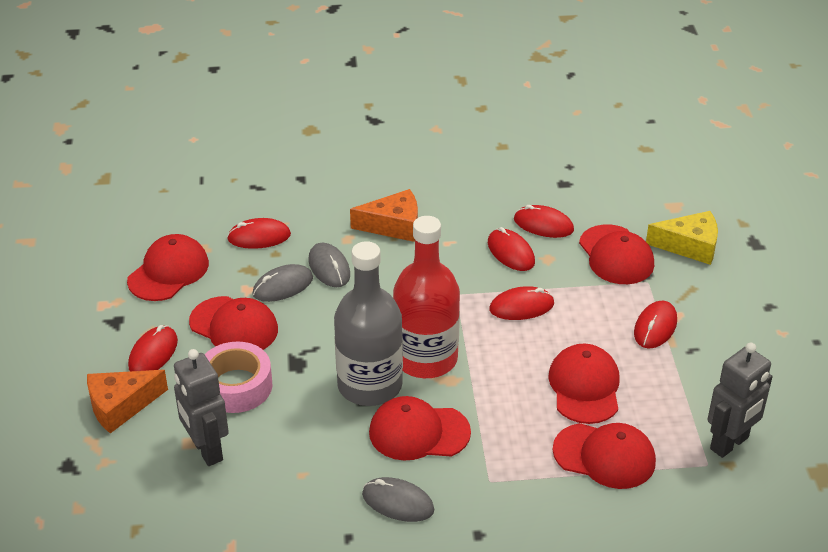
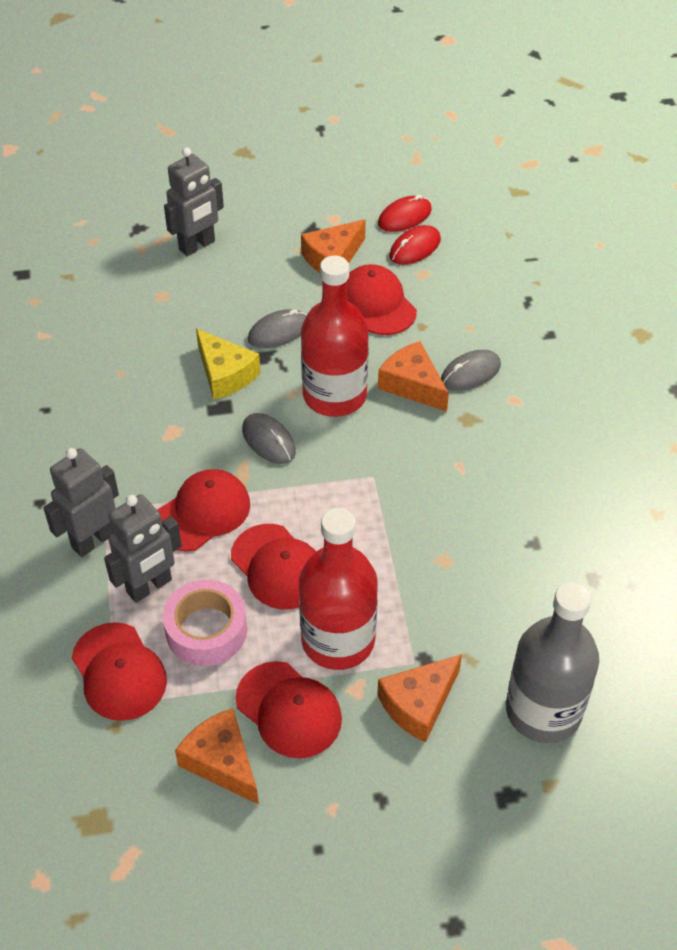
grey robot: 2 -> 3
orange cheese: 2 -> 4
red bottle: 1 -> 2
red cap: 6 -> 5
red mouse: 6 -> 2

